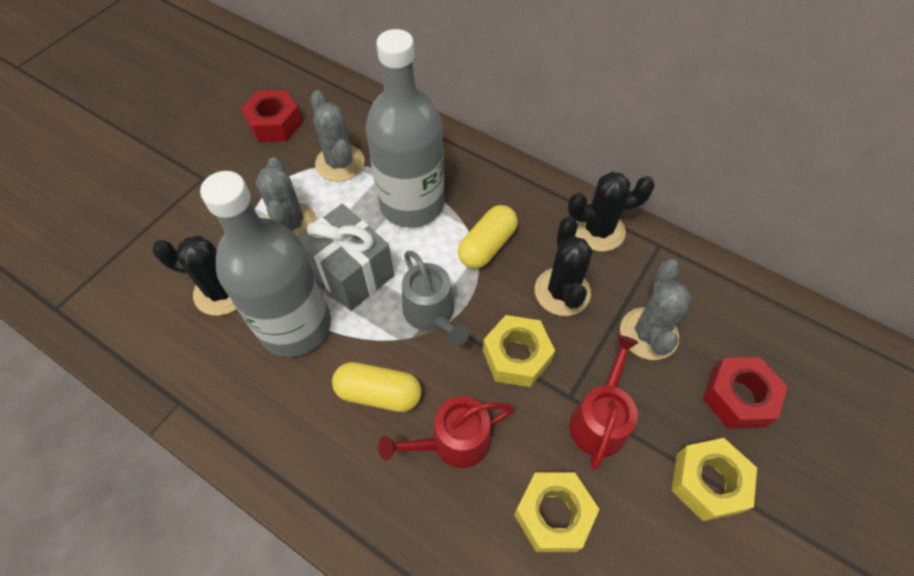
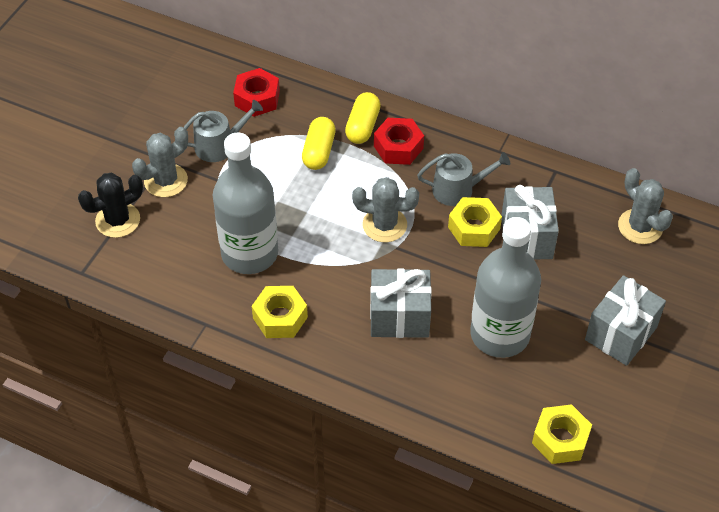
black cactus: 3 -> 1
grey gift: 1 -> 3
grey watering can: 1 -> 2
red watering can: 2 -> 0

